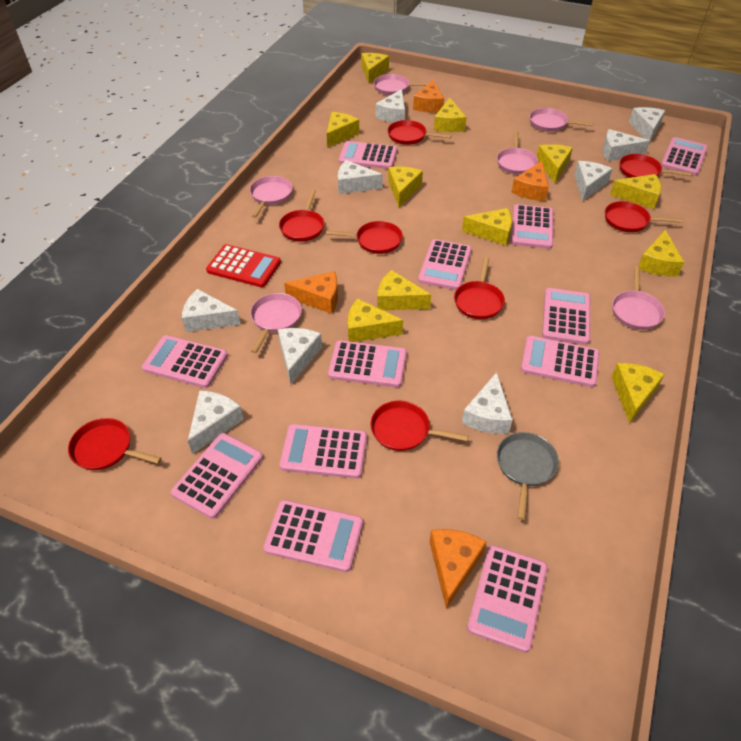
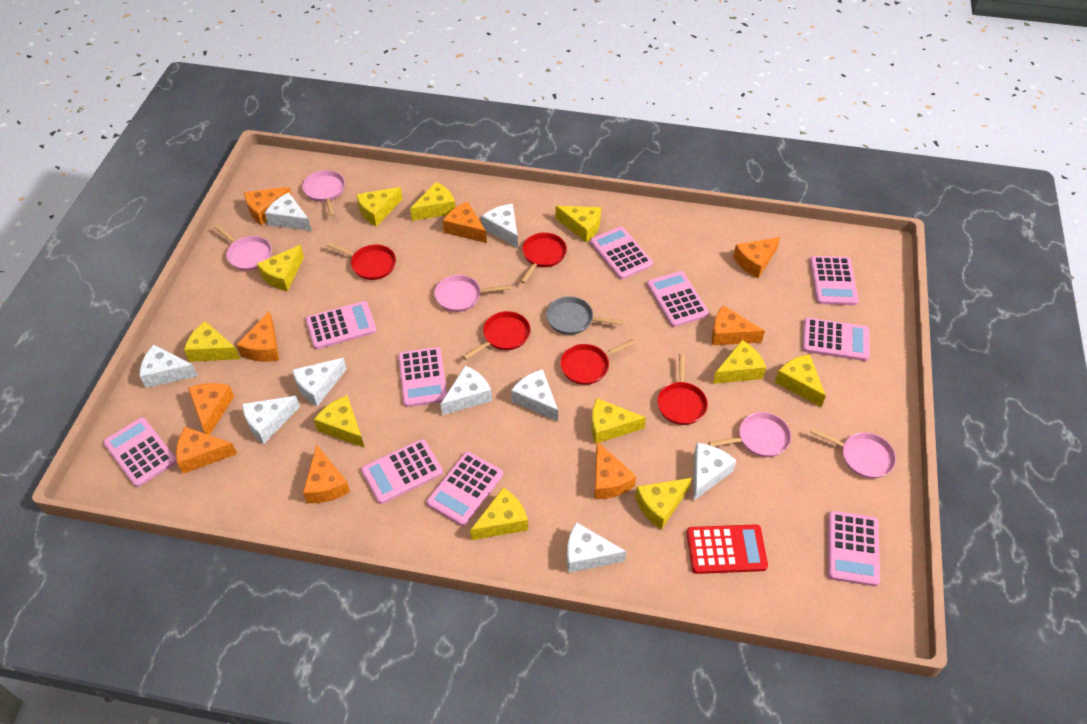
orange cheese: 4 -> 9
pink calculator: 12 -> 10
pink pan: 6 -> 5
red pan: 8 -> 5

